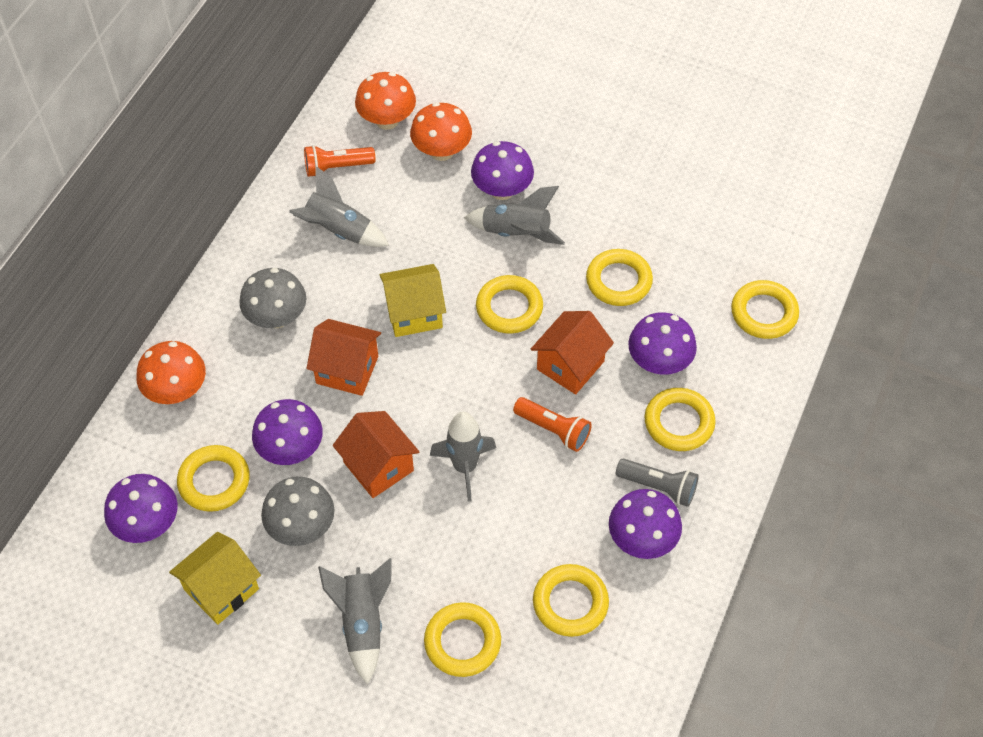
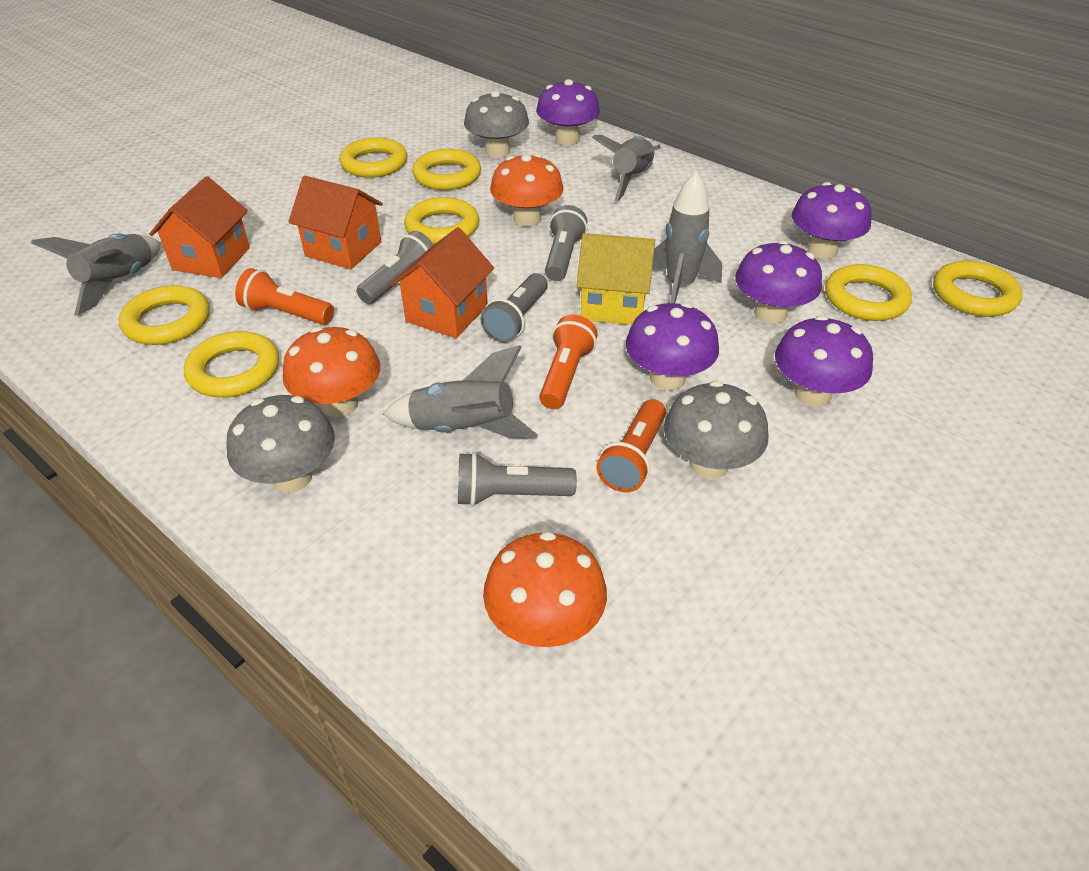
grey flashlight: 1 -> 4
grey mushroom: 2 -> 3
orange flashlight: 2 -> 3
yellow house: 2 -> 1

